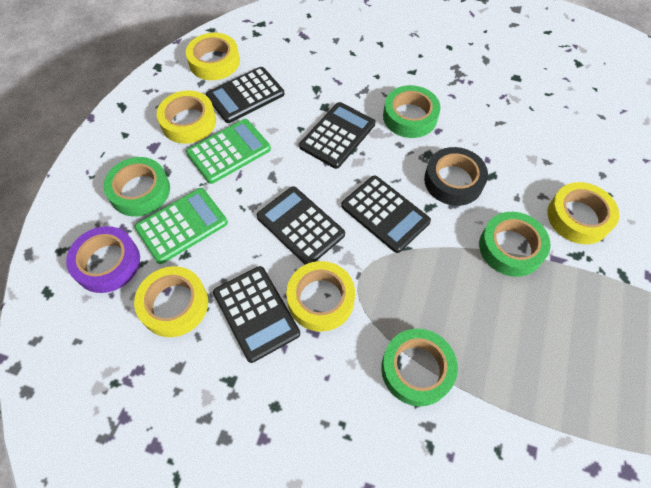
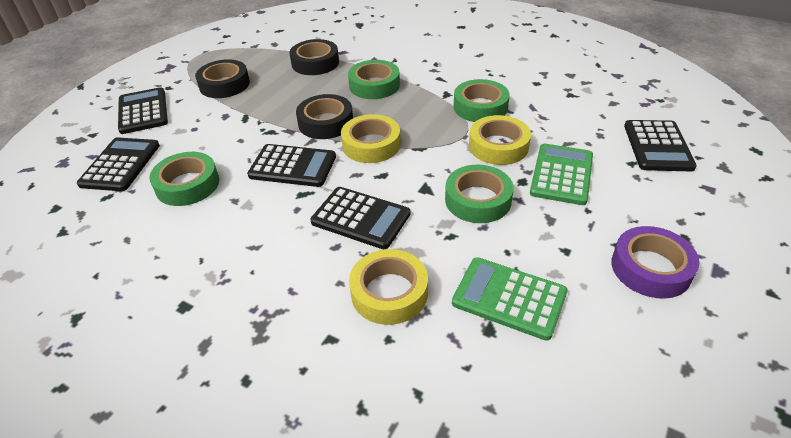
black tape: 1 -> 3
yellow tape: 5 -> 3

